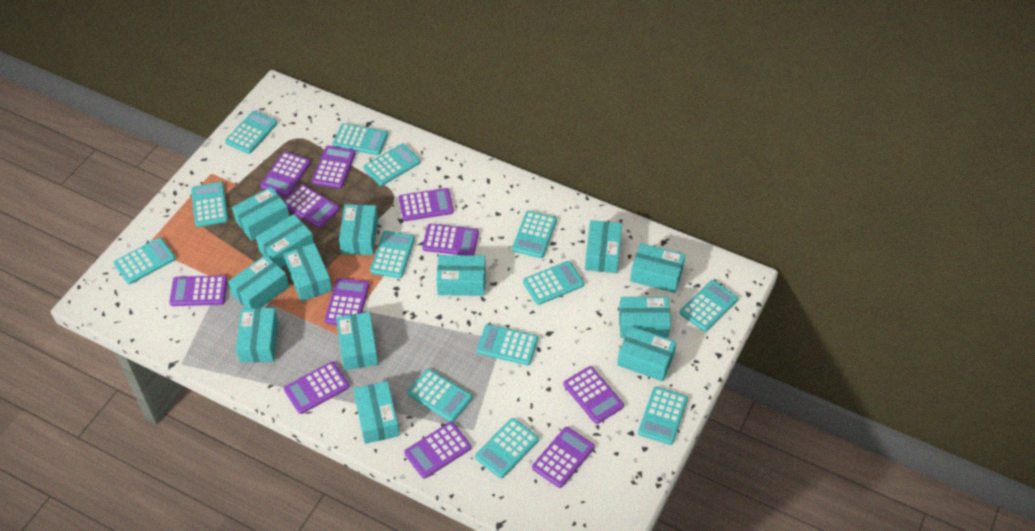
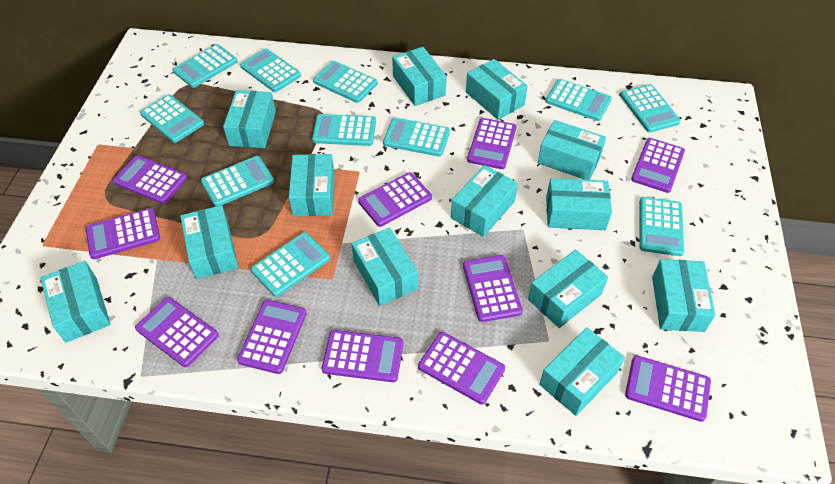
turquoise calculator: 13 -> 11

